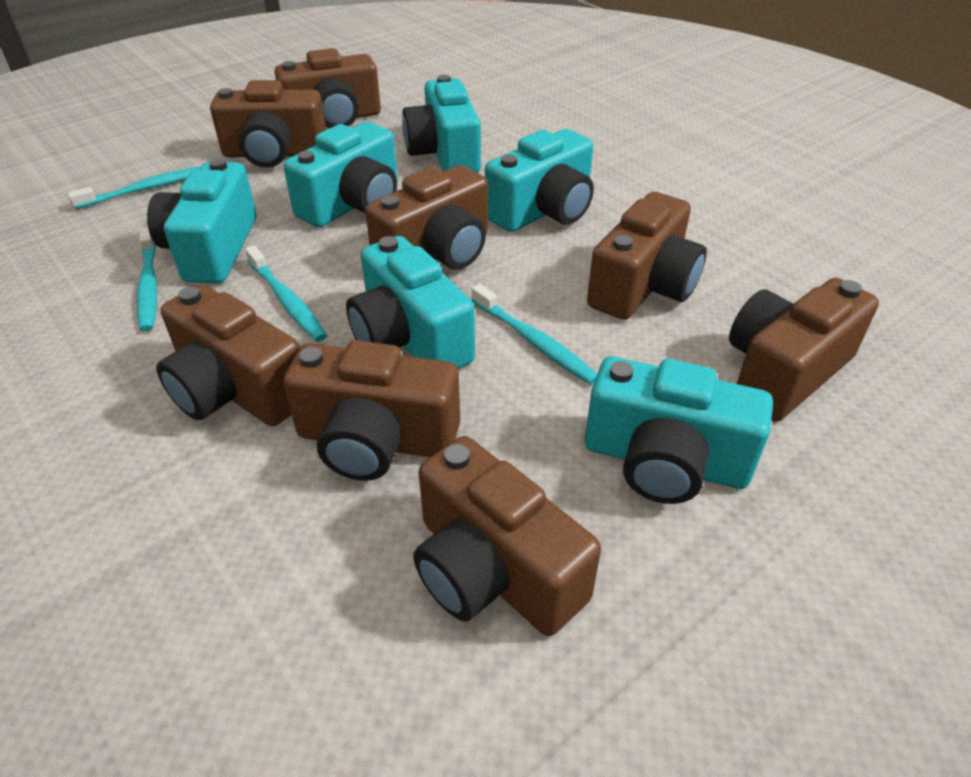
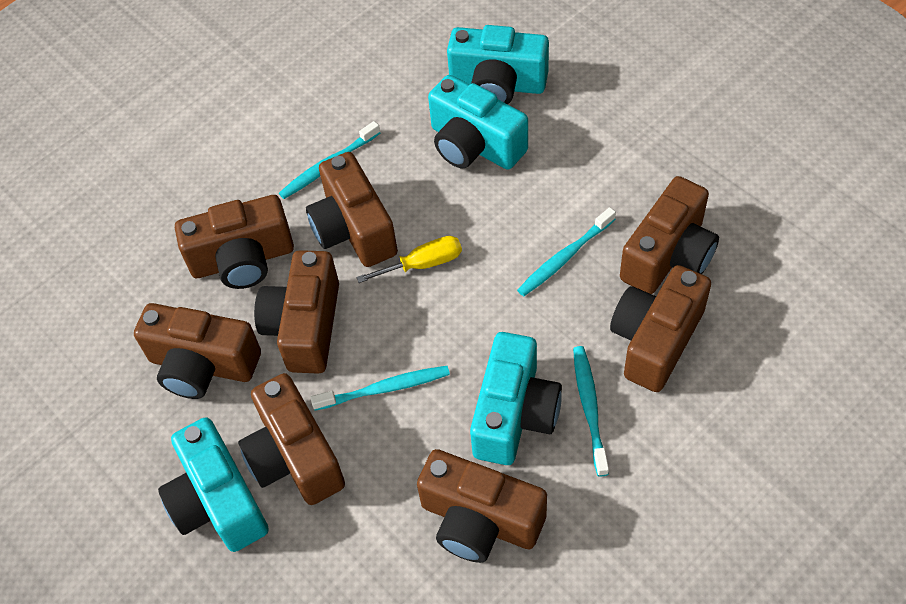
turquoise camera: 6 -> 4
yellow screwdriver: 0 -> 1

